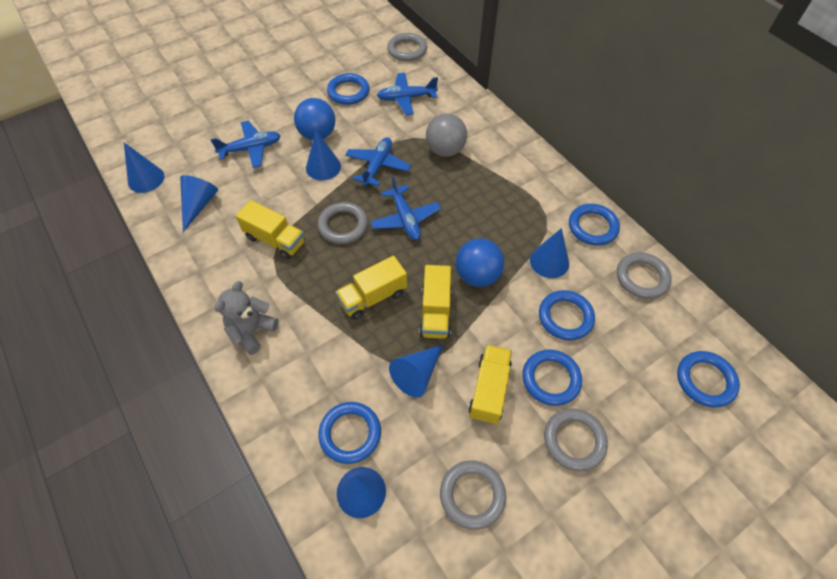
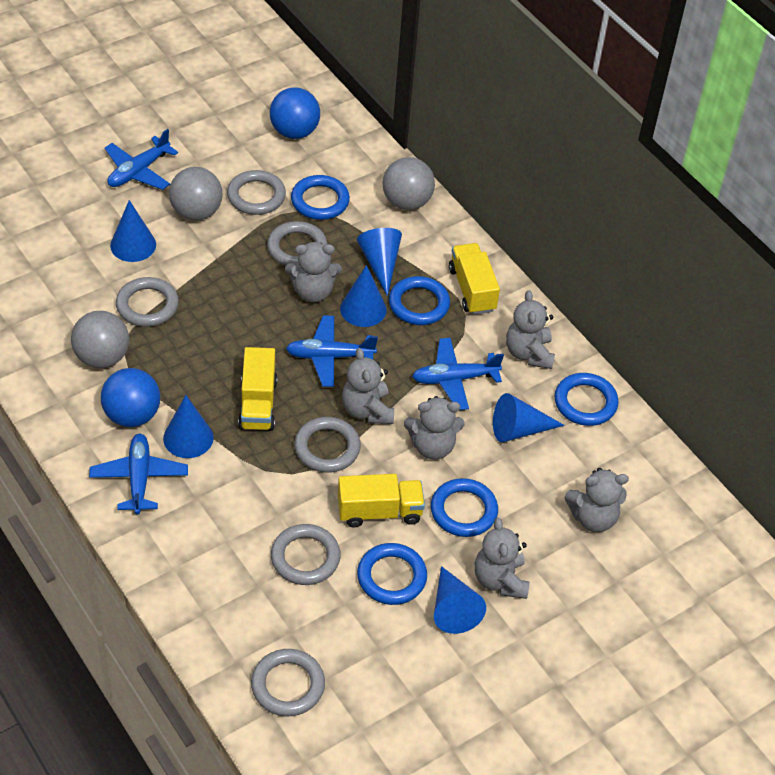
blue ring: 6 -> 5
grey ball: 1 -> 3
grey ring: 5 -> 6
grey teddy bear: 1 -> 6
yellow truck: 4 -> 3

